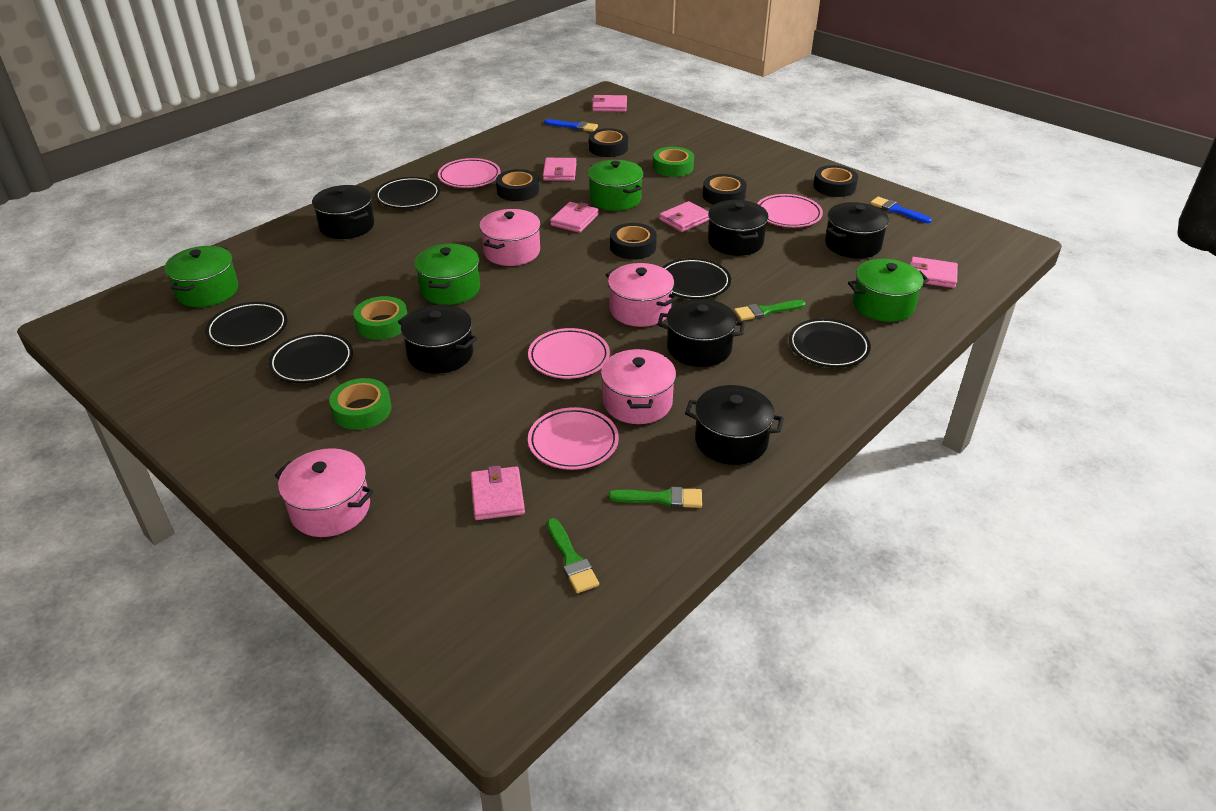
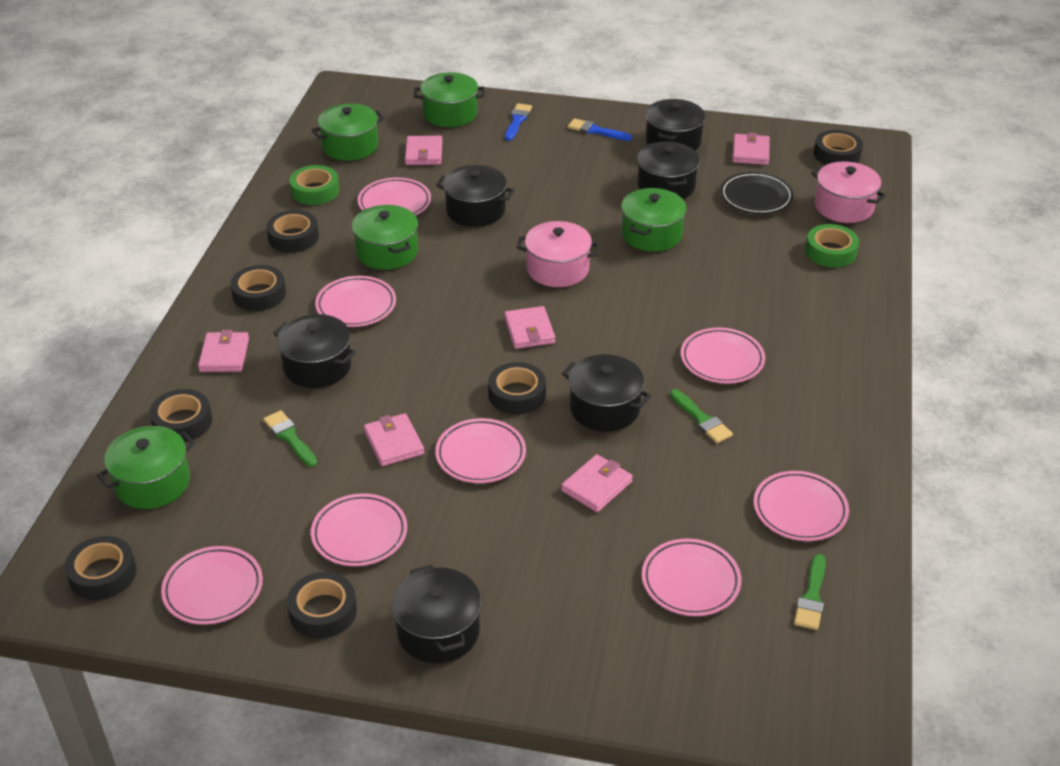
black plate: 5 -> 1
black tape: 5 -> 7
green pot: 4 -> 5
green tape: 3 -> 2
pink plate: 4 -> 8
pink pot: 4 -> 2

